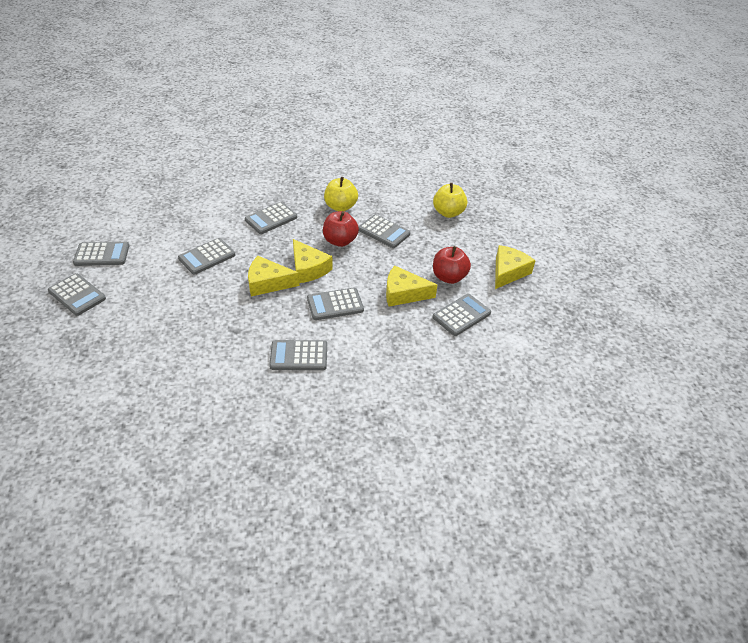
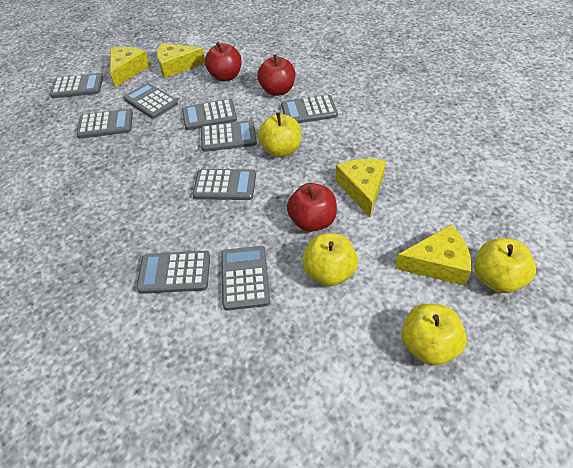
grey calculator: 8 -> 9
red apple: 2 -> 3
yellow apple: 2 -> 4

